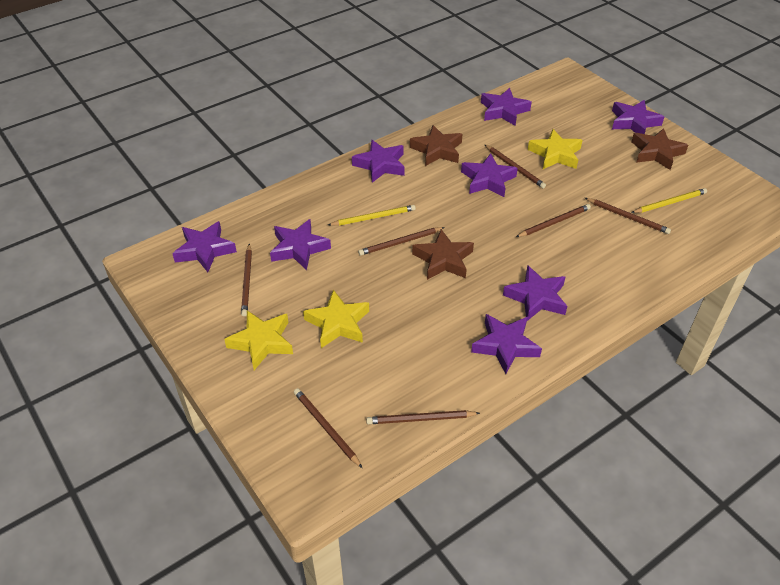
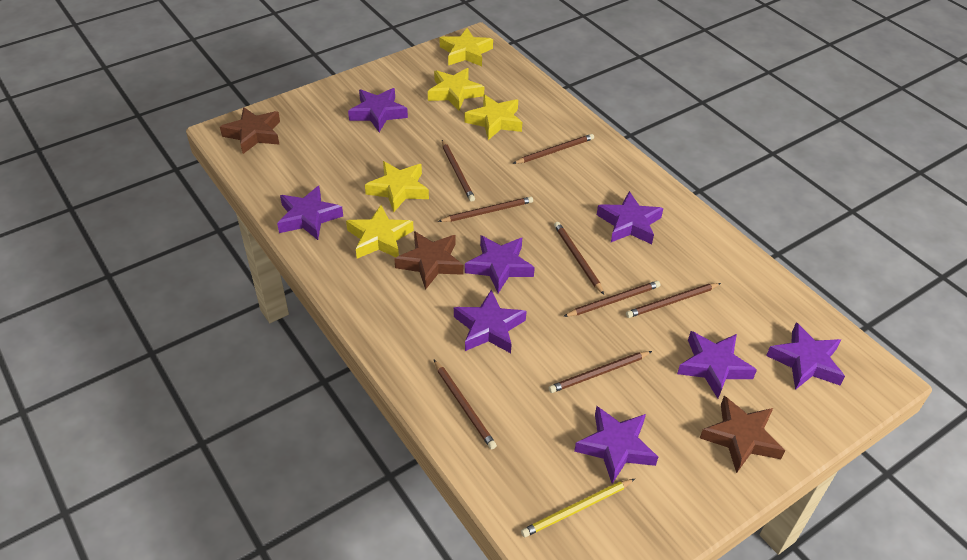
brown pencil: 7 -> 8
yellow pencil: 2 -> 1
yellow star: 3 -> 5

